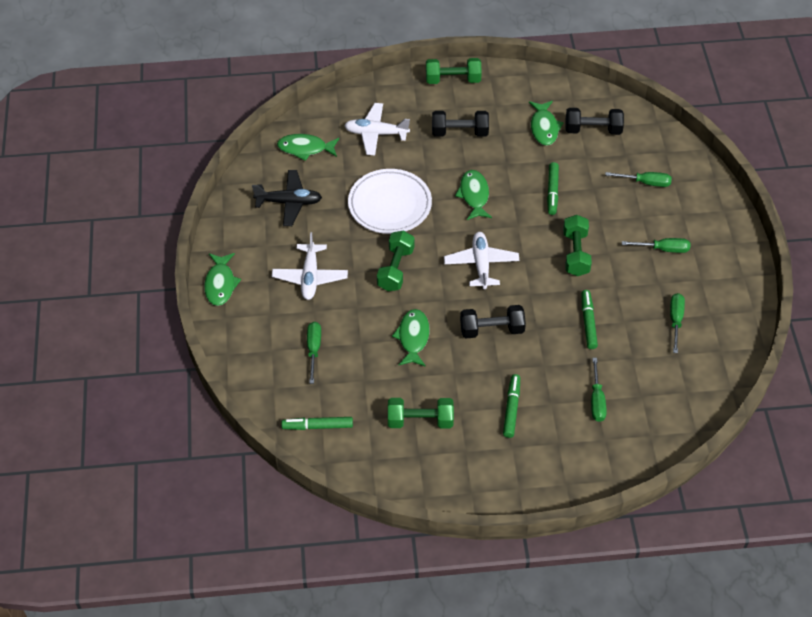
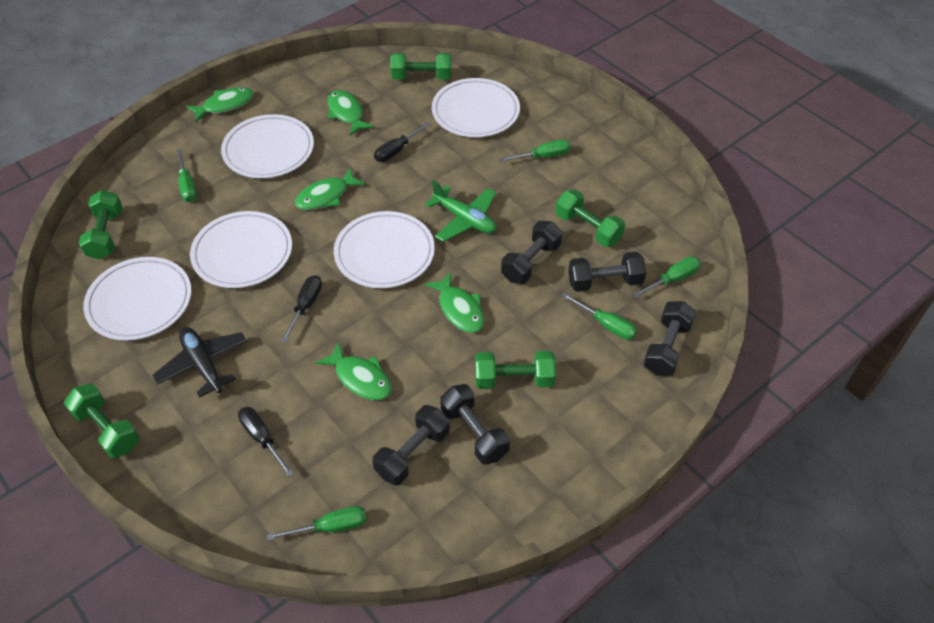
black dumbbell: 3 -> 5
black screwdriver: 0 -> 3
green dumbbell: 4 -> 5
green marker: 4 -> 0
green plane: 0 -> 1
white plane: 3 -> 0
white plate: 1 -> 5

